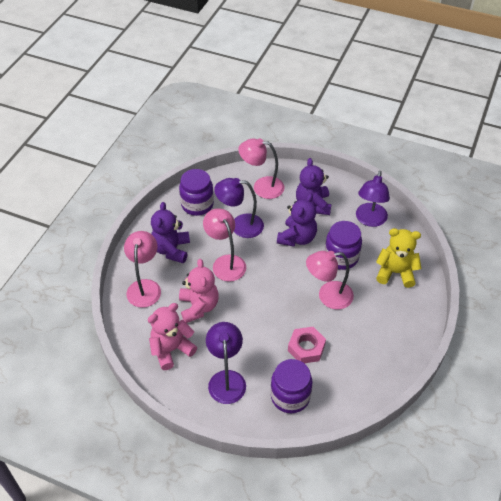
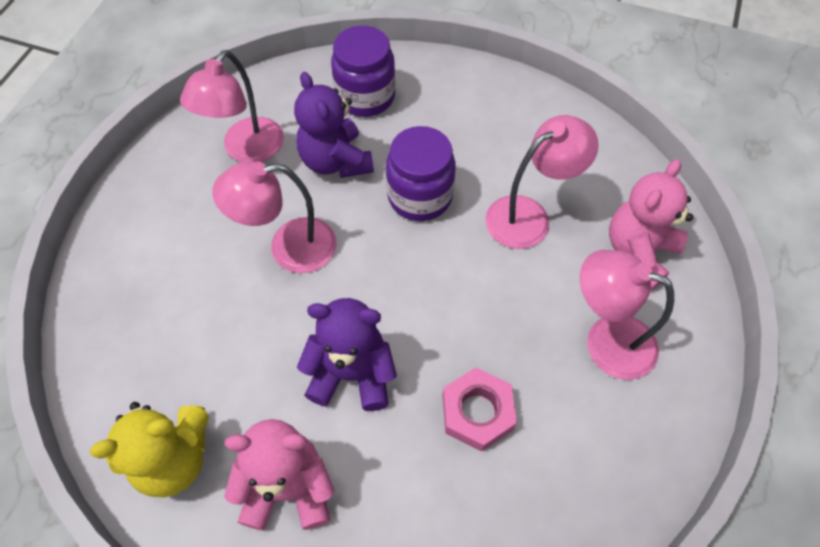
purple jar: 3 -> 2
purple lamp: 3 -> 0
purple teddy bear: 3 -> 2

